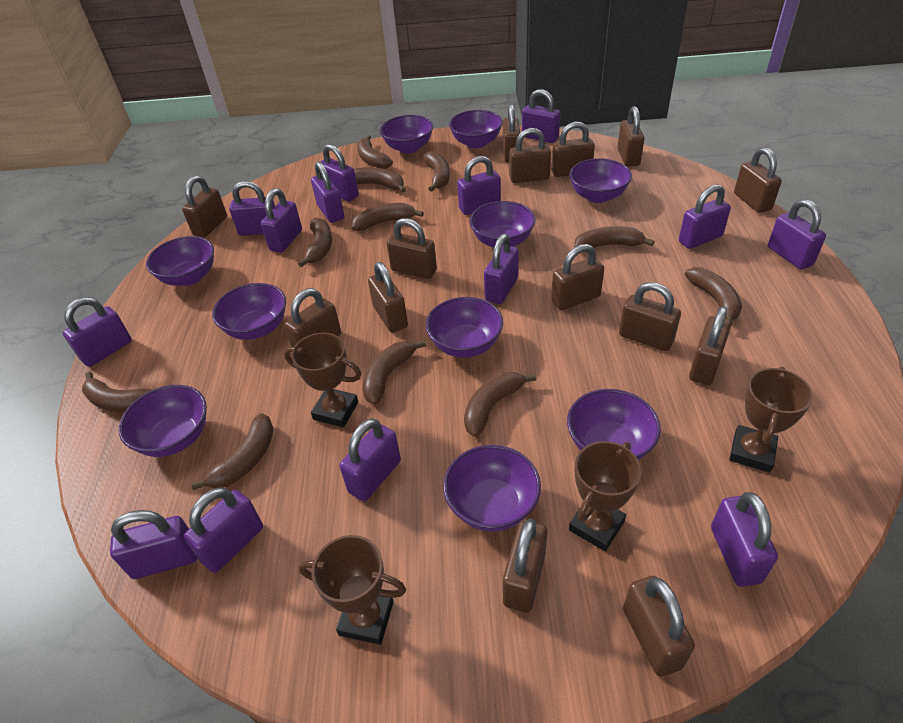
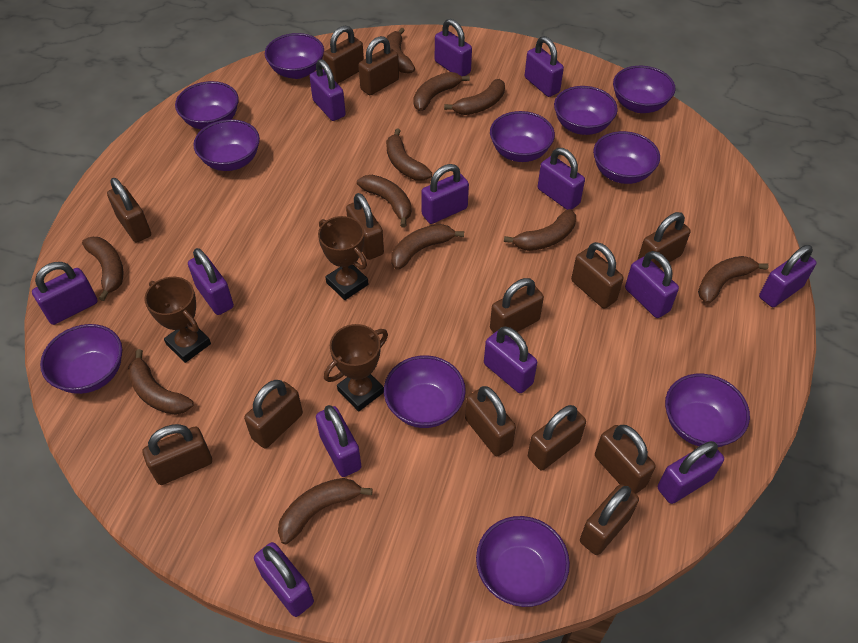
brown padlock: 14 -> 13
brown trophy: 4 -> 3
purple bowl: 10 -> 11
purple padlock: 14 -> 13

